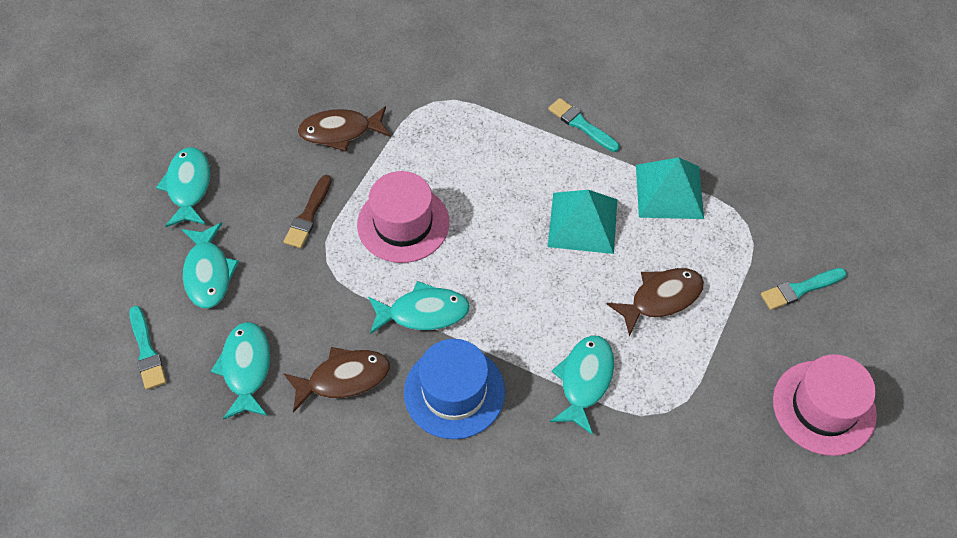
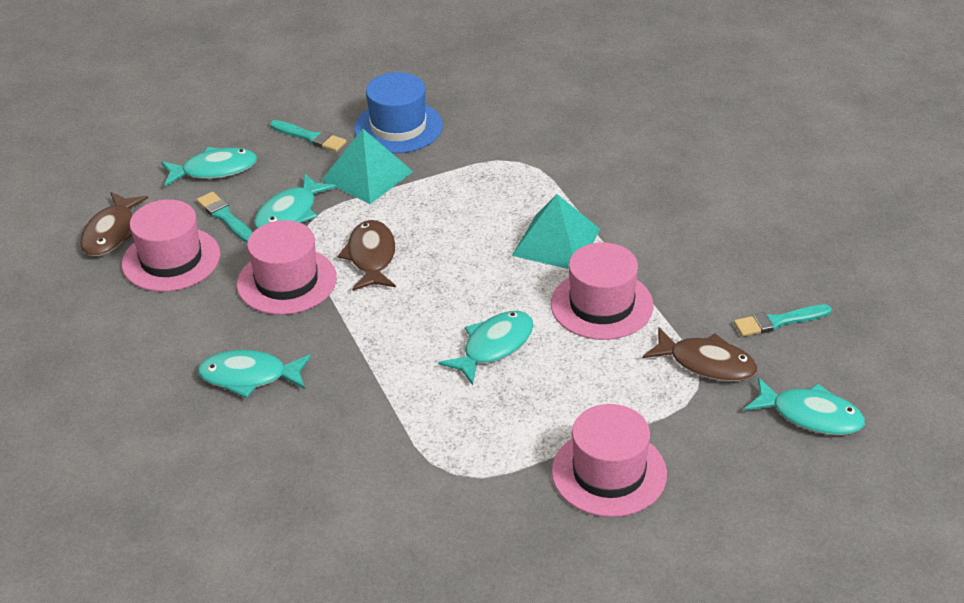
brown brush: 1 -> 0
pink hat: 2 -> 4

